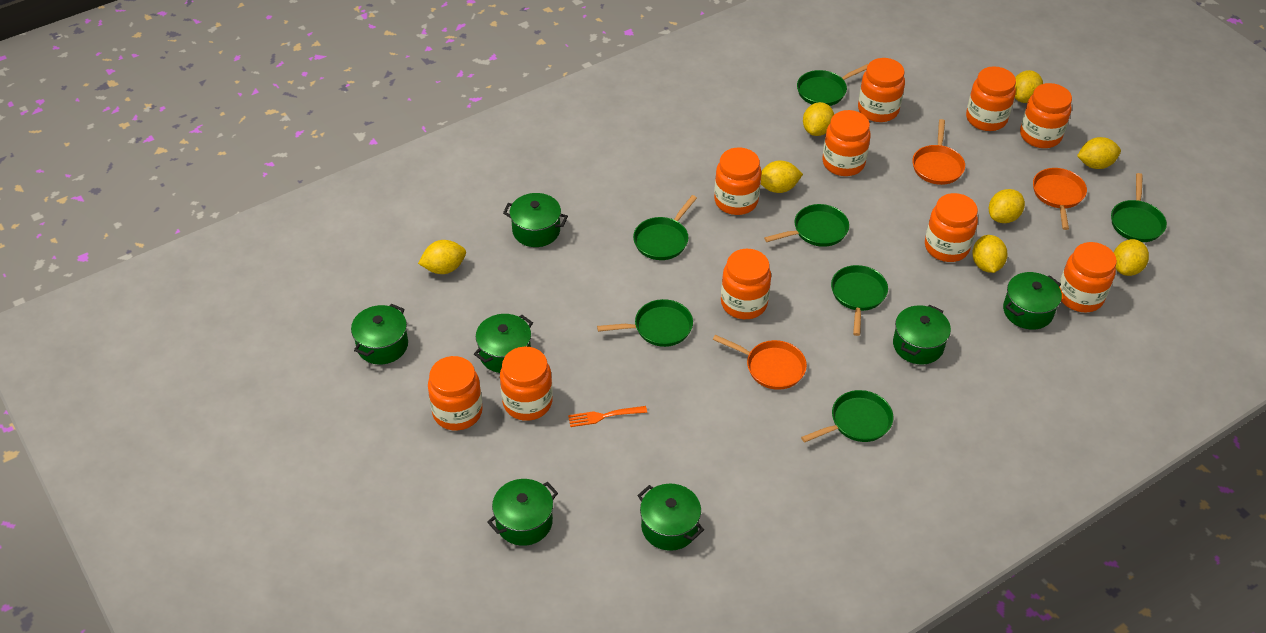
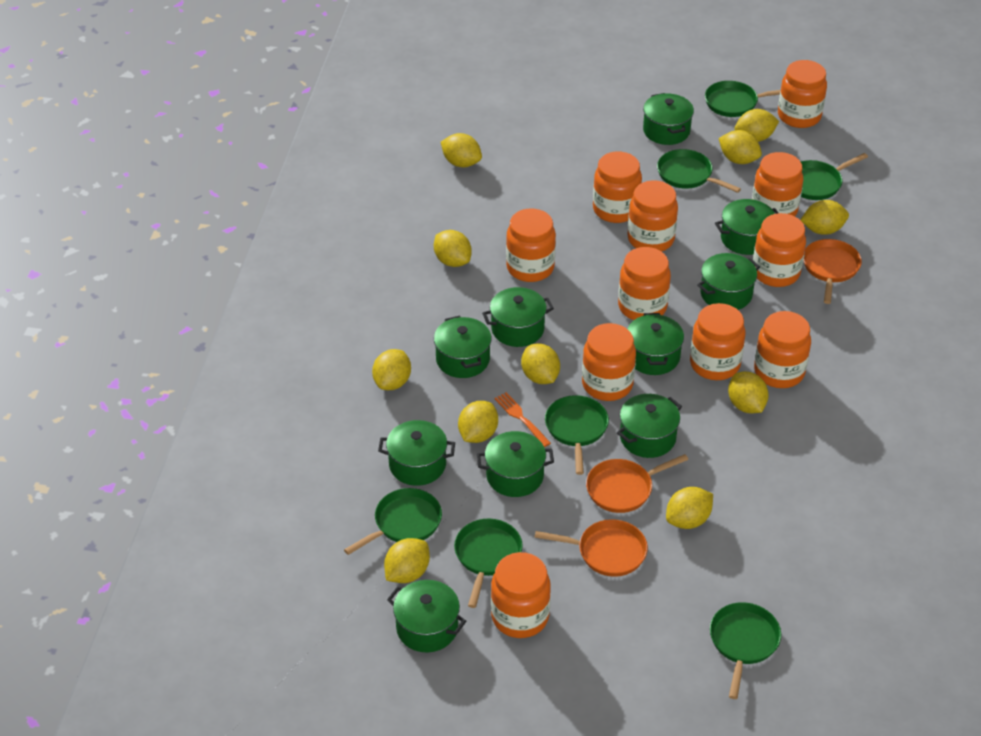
green pot: 7 -> 10
orange jar: 10 -> 11
yellow lemon: 8 -> 11

